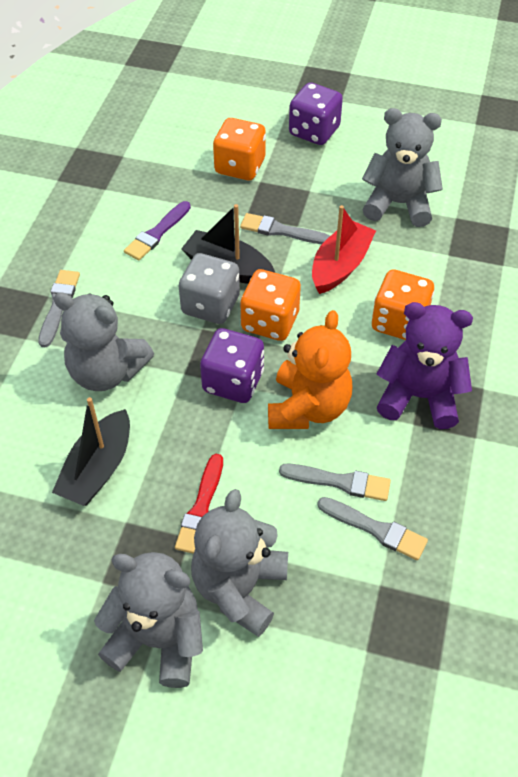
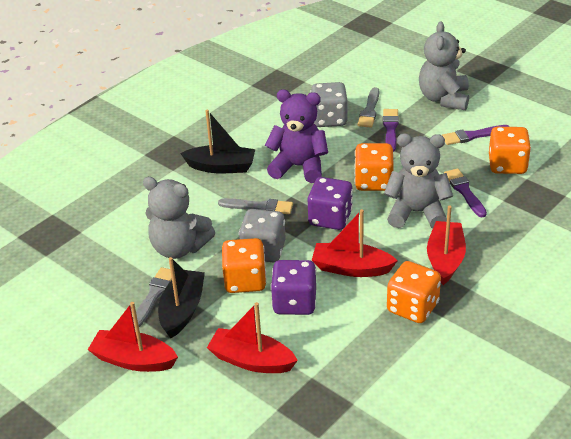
grey brush: 4 -> 3
grey dice: 1 -> 2
grey teddy bear: 4 -> 3
orange dice: 3 -> 4
orange teddy bear: 1 -> 0
purple brush: 1 -> 3
red boat: 1 -> 4
red brush: 1 -> 0

